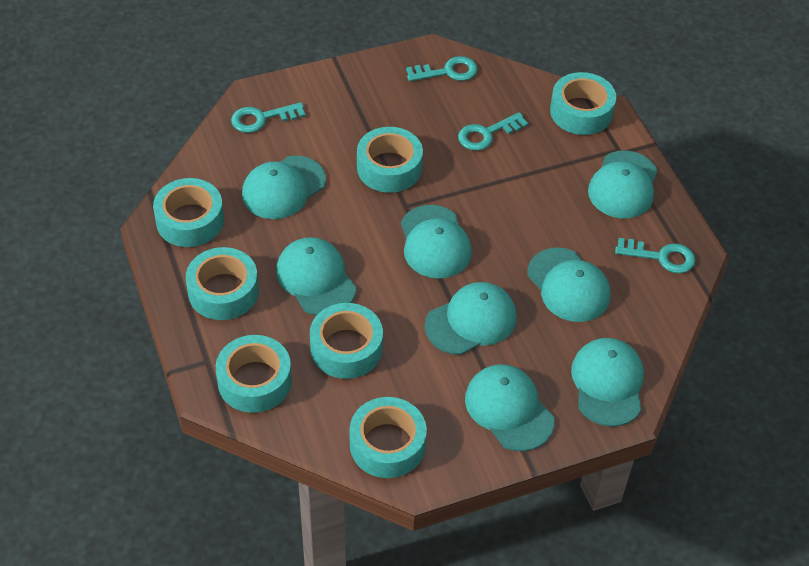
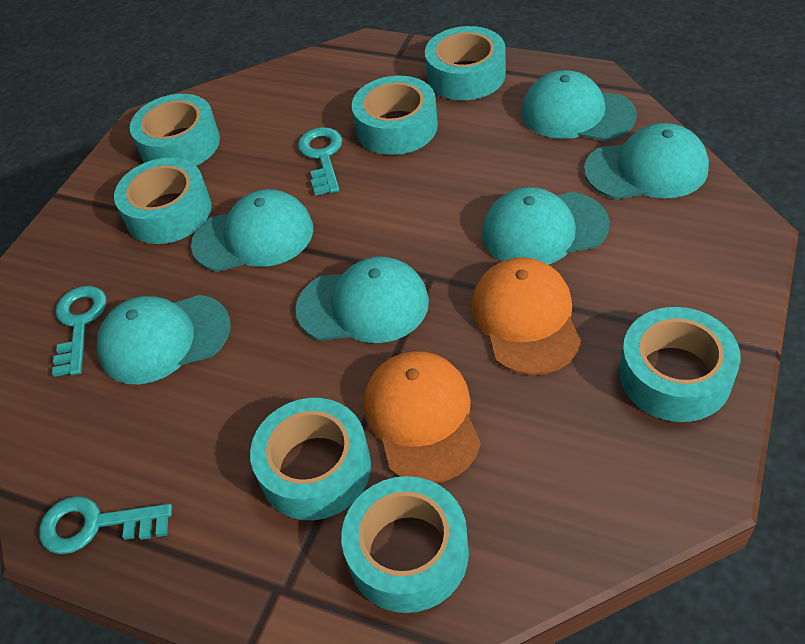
orange cap: 0 -> 2
turquoise cap: 8 -> 6
turquoise key: 4 -> 3

